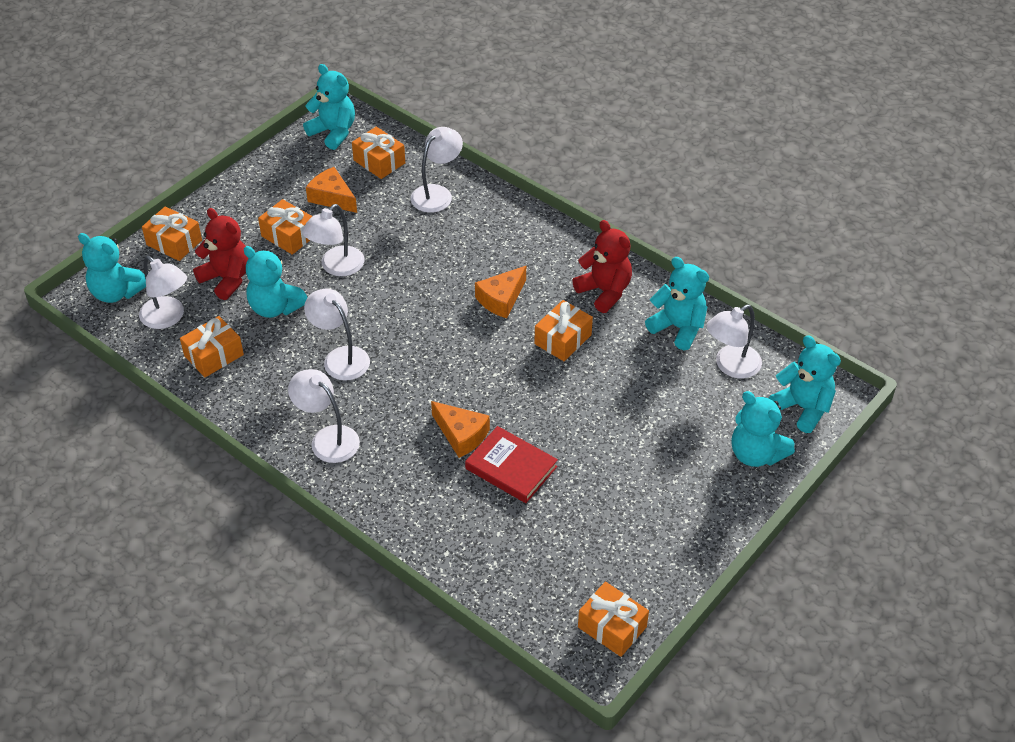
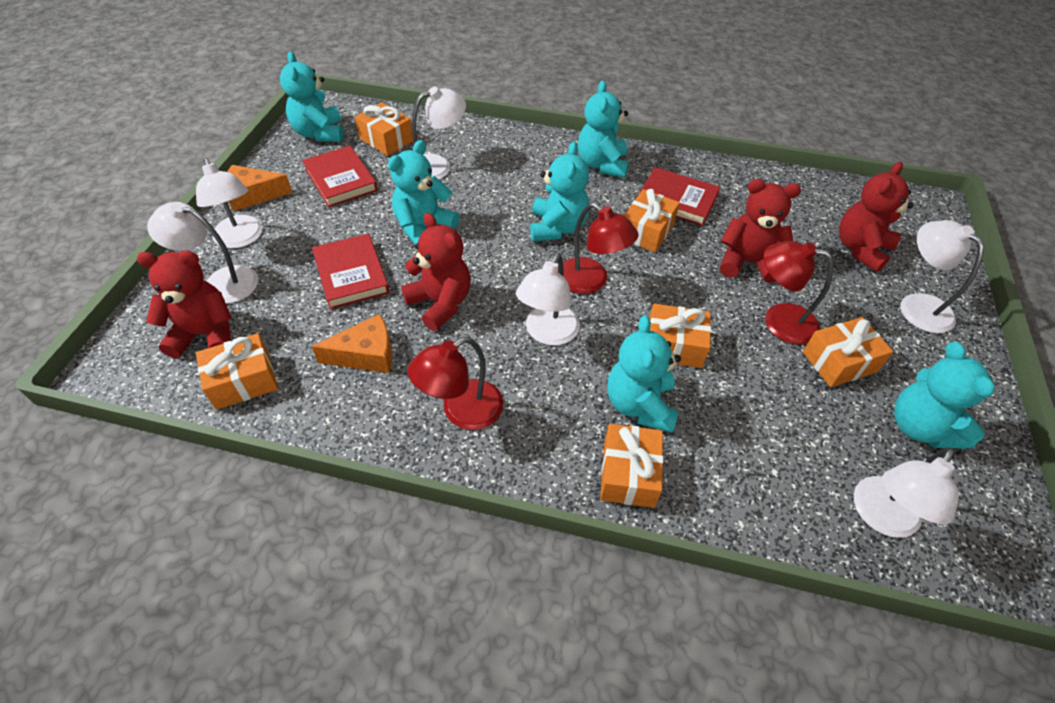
orange cheese: 3 -> 2
red book: 1 -> 3
red lamp: 0 -> 3
red teddy bear: 2 -> 4

